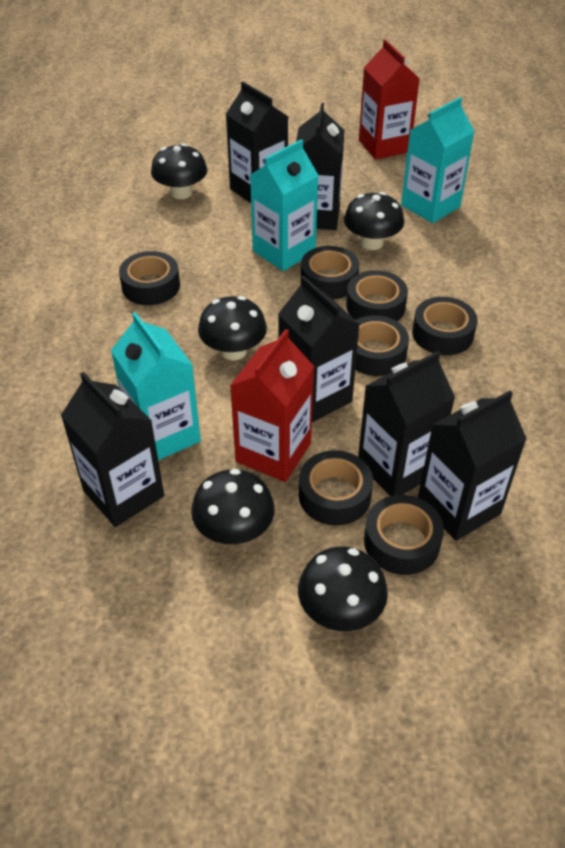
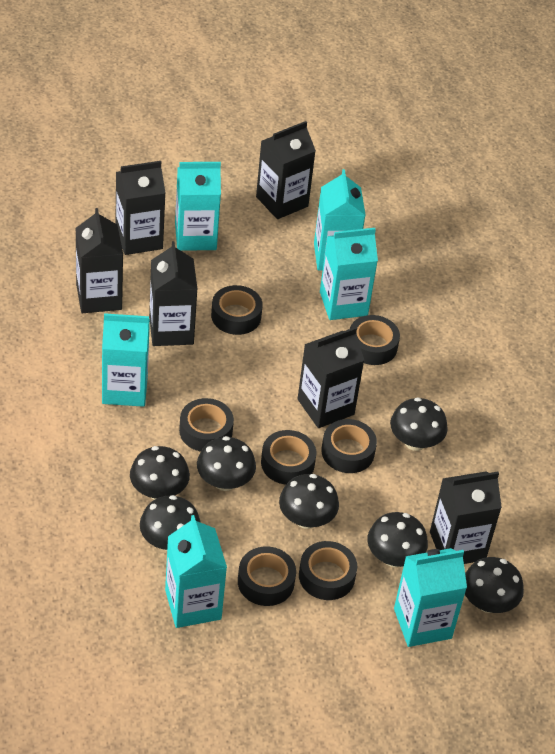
black mushroom: 5 -> 7
red carton: 2 -> 0
turquoise carton: 3 -> 6

